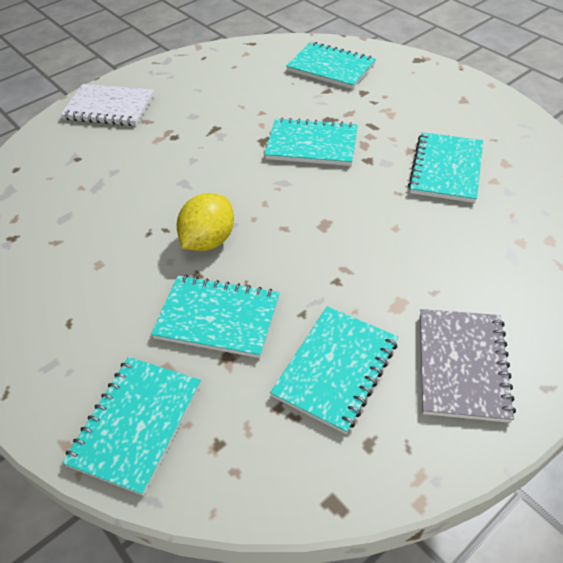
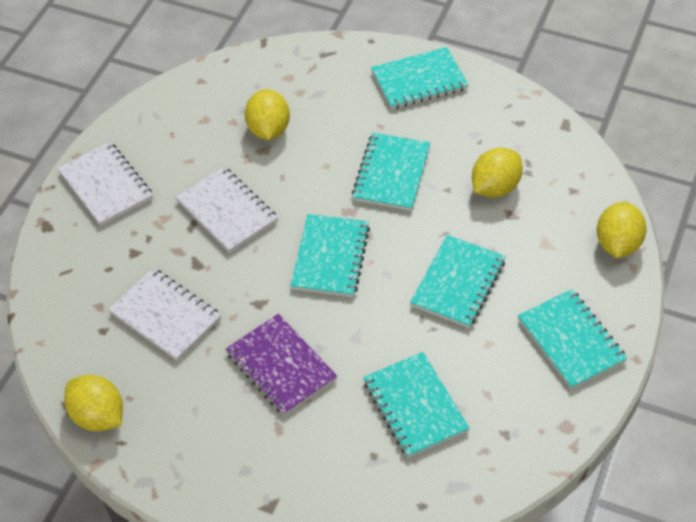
grey notebook: 1 -> 0
purple notebook: 0 -> 1
white notebook: 1 -> 3
yellow lemon: 1 -> 4

